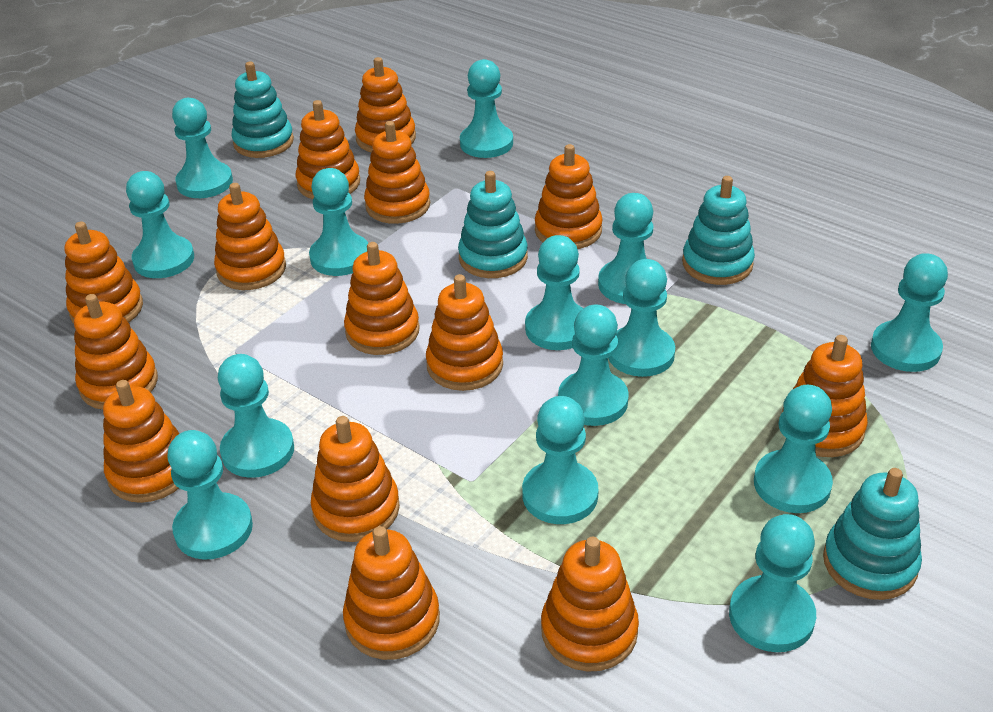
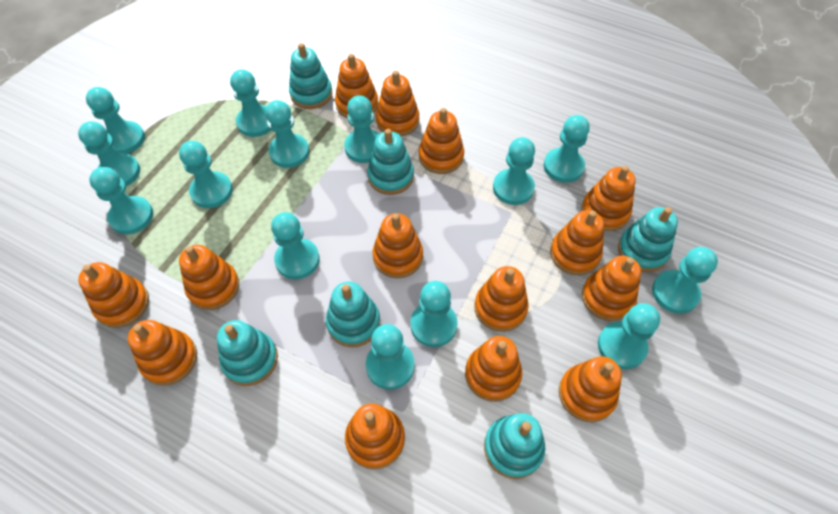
turquoise stacking toy: 4 -> 6

